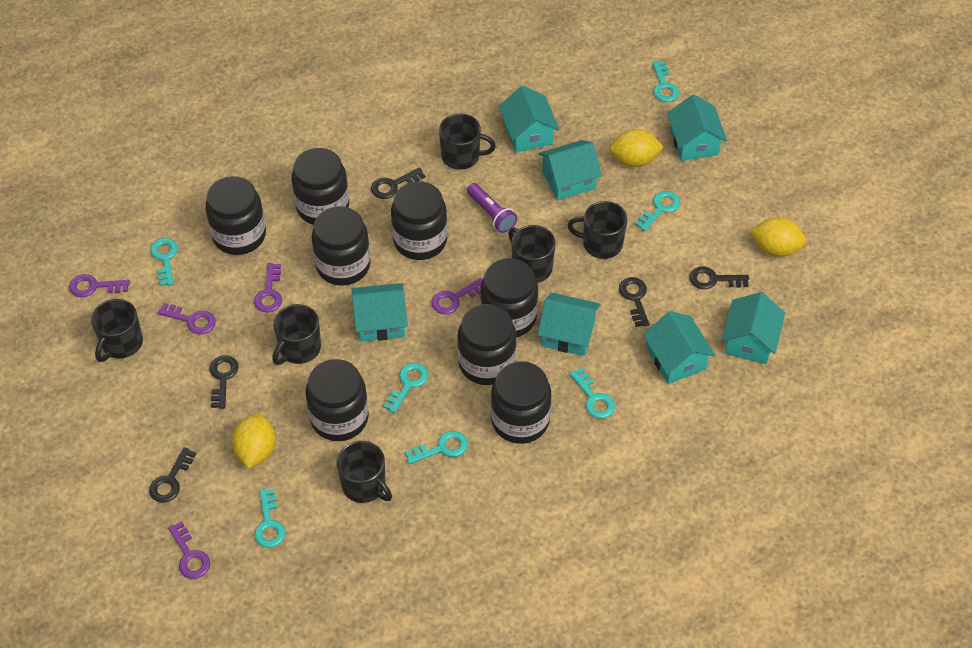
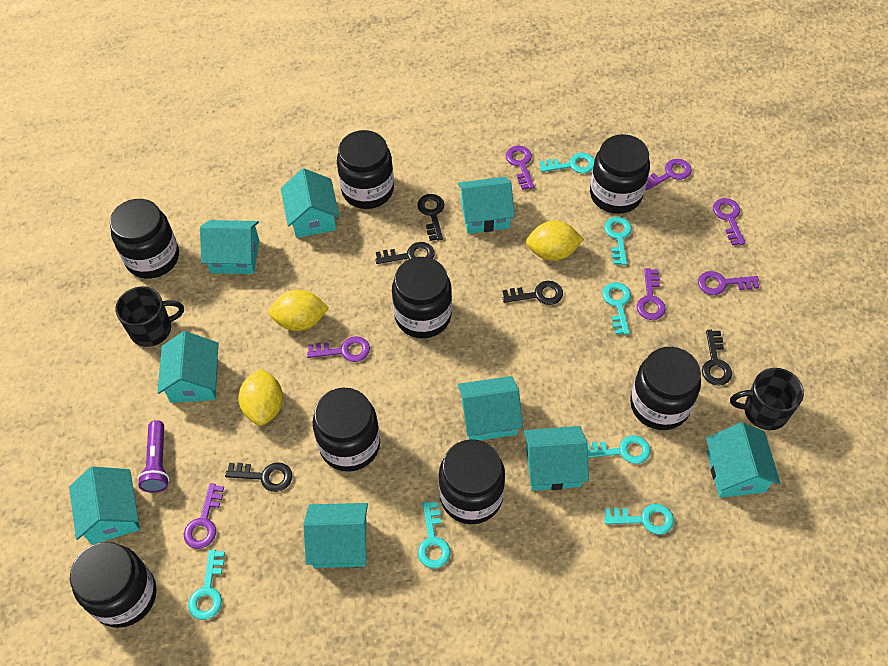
black mug: 6 -> 2
purple key: 5 -> 7
turquoise house: 7 -> 9

